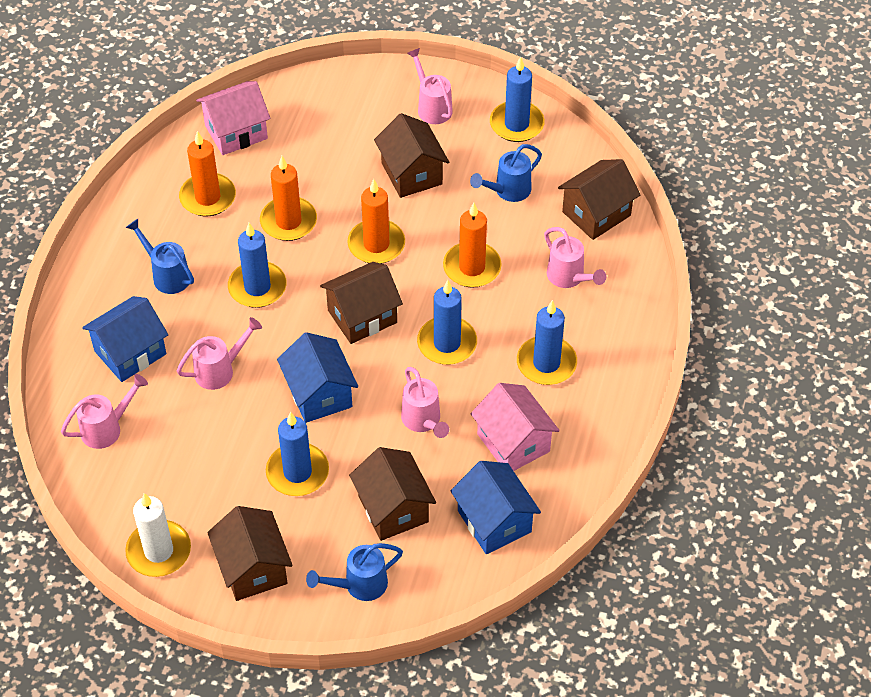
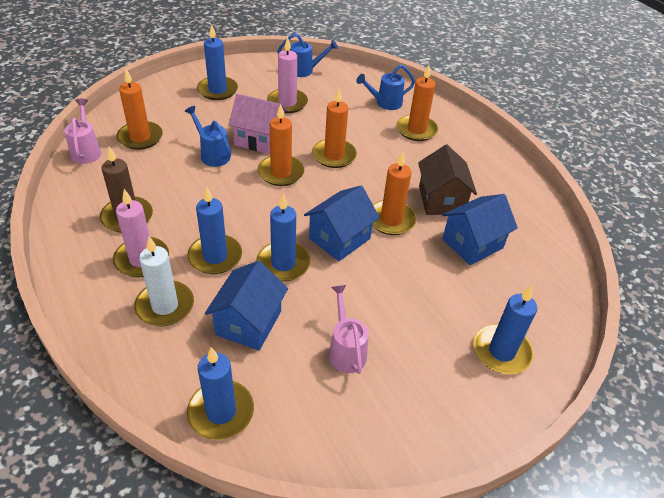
brown candle: 0 -> 1
brown house: 5 -> 1
orange candle: 4 -> 5
pink candle: 0 -> 2
pink house: 2 -> 1
pink watering can: 5 -> 2

